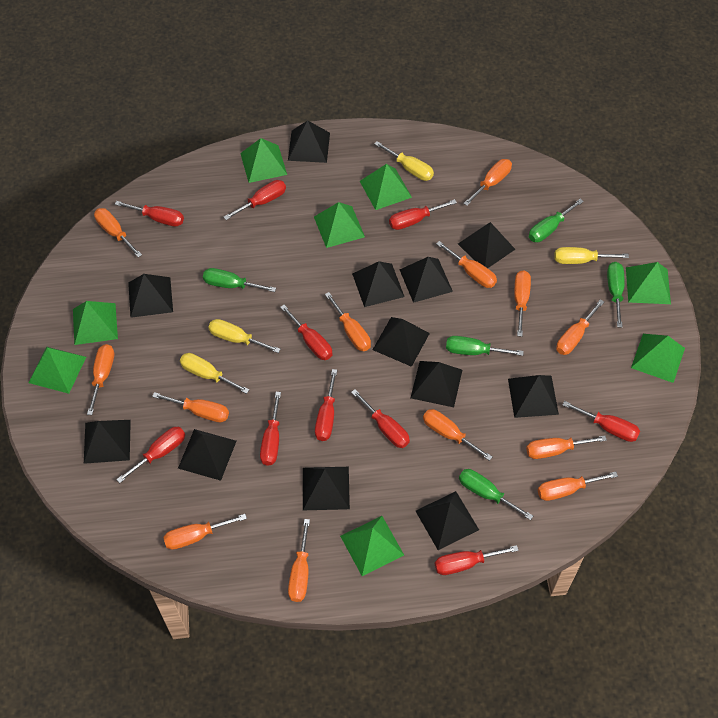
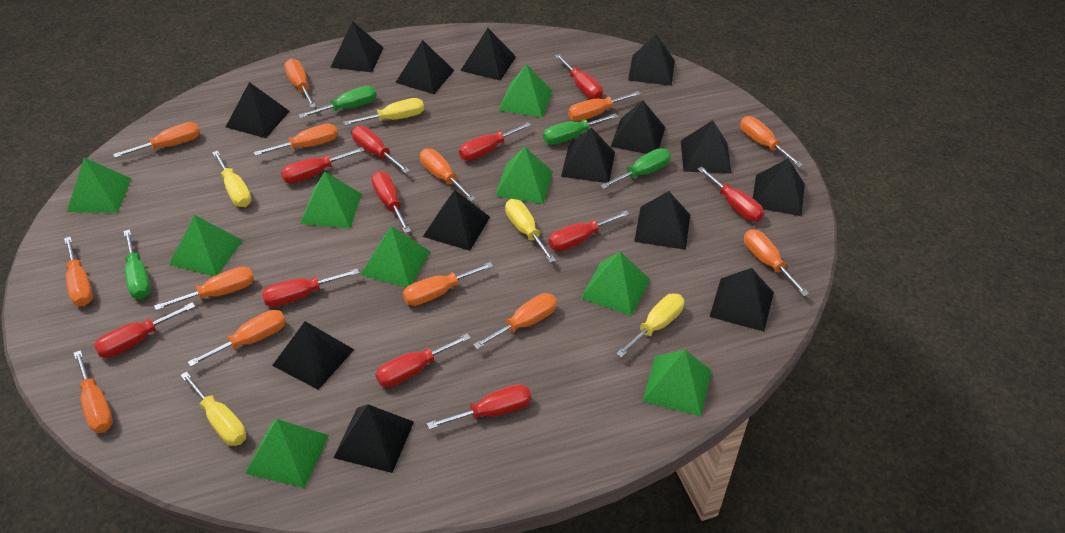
black pyramid: 12 -> 14
green pyramid: 8 -> 9
green screwdriver: 5 -> 4
red screwdriver: 10 -> 11
yellow screwdriver: 4 -> 5

